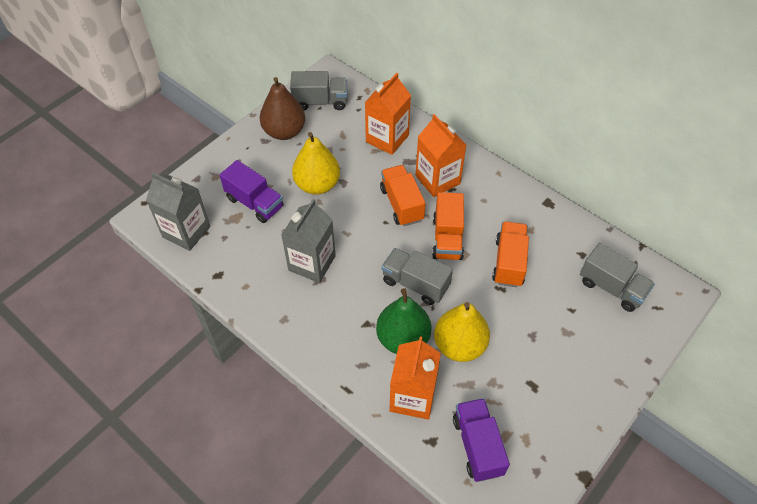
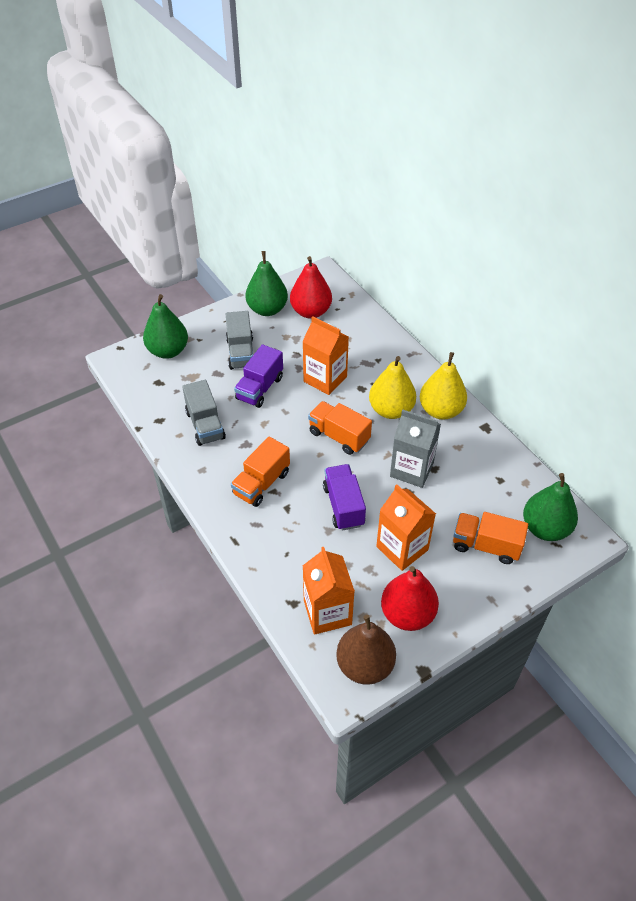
green pear: 1 -> 3
grey carton: 2 -> 1
grey truck: 3 -> 2
red pear: 0 -> 2

